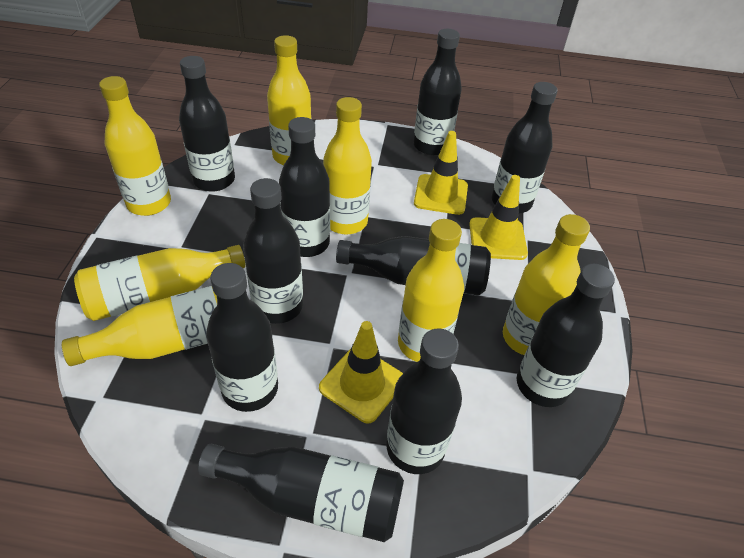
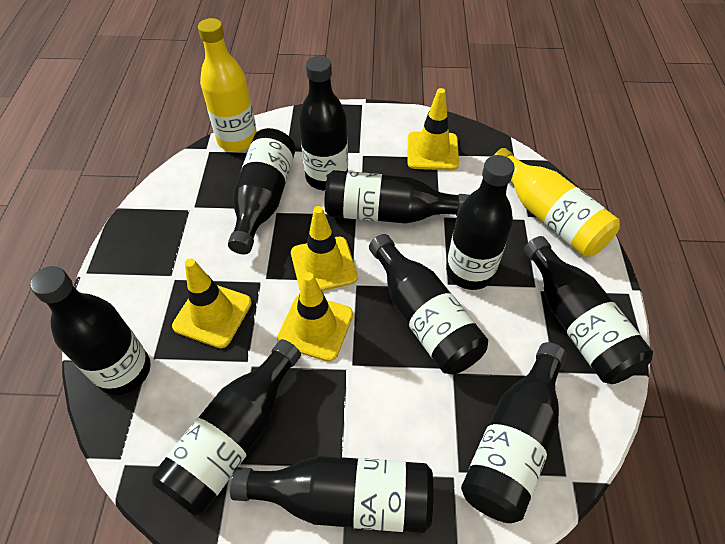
yellow bottle: 7 -> 2
yellow traffic cone: 3 -> 4

